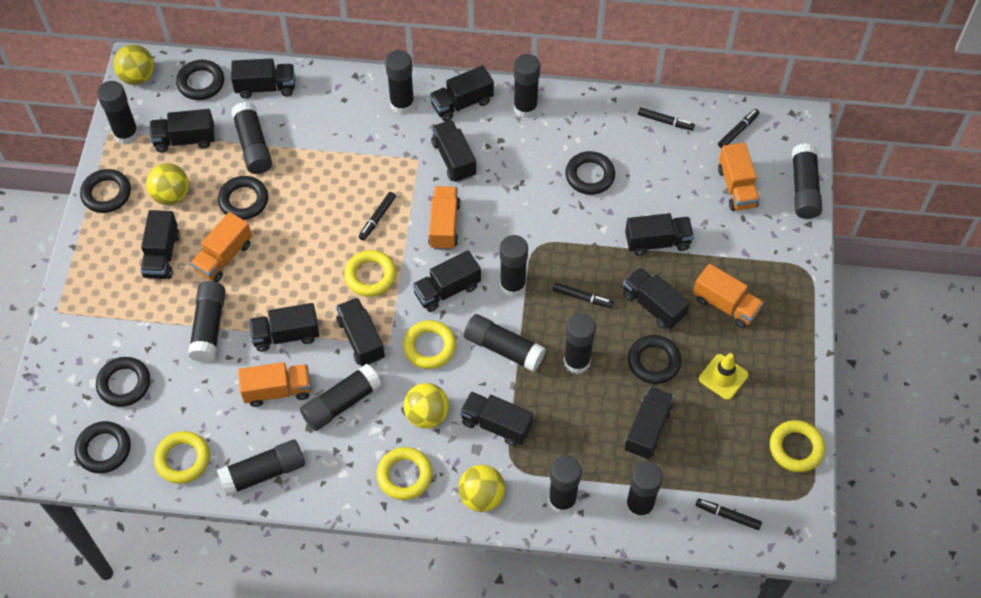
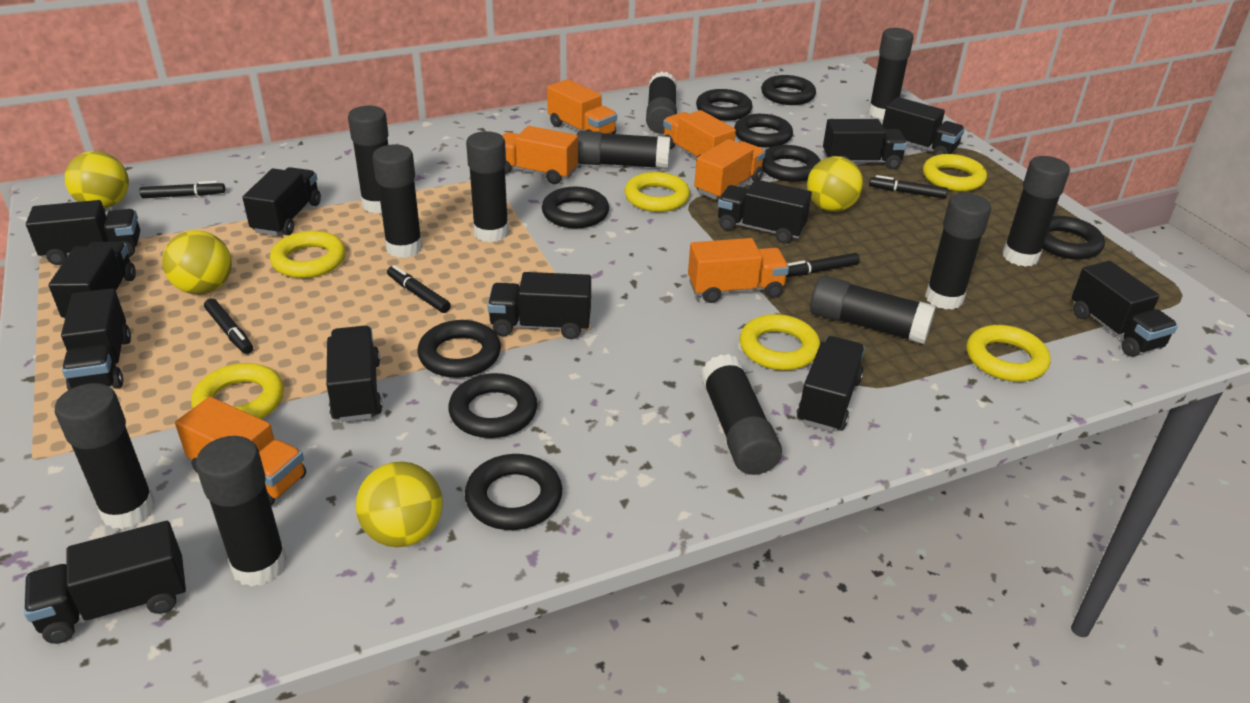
black glue stick: 13 -> 12
black ring: 7 -> 9
orange truck: 5 -> 6
yellow ring: 5 -> 6
yellow traffic cone: 1 -> 0

